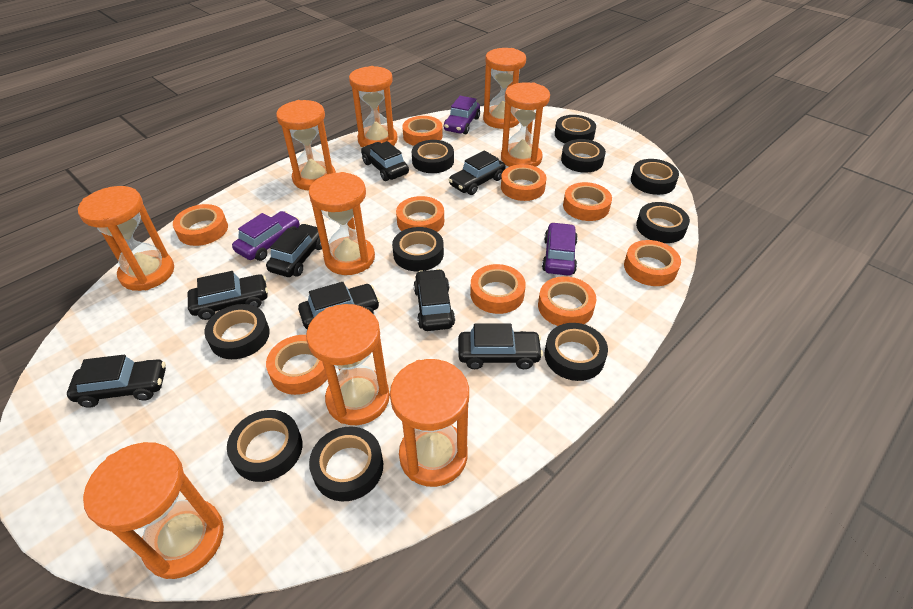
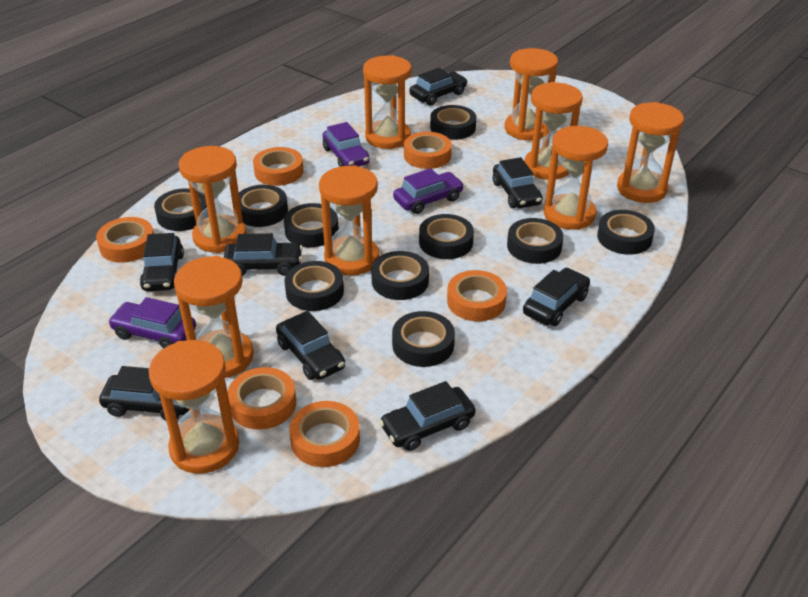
orange tape: 9 -> 6

